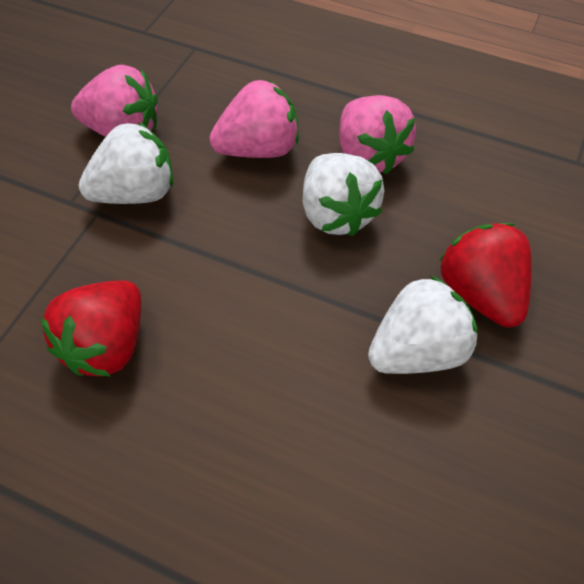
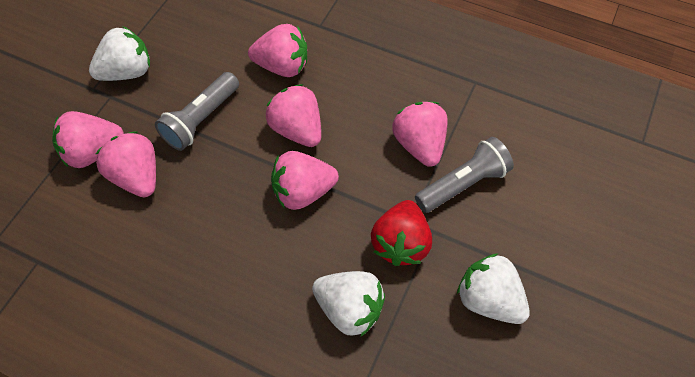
grey flashlight: 0 -> 2
pink strawberry: 3 -> 6
red strawberry: 2 -> 1

